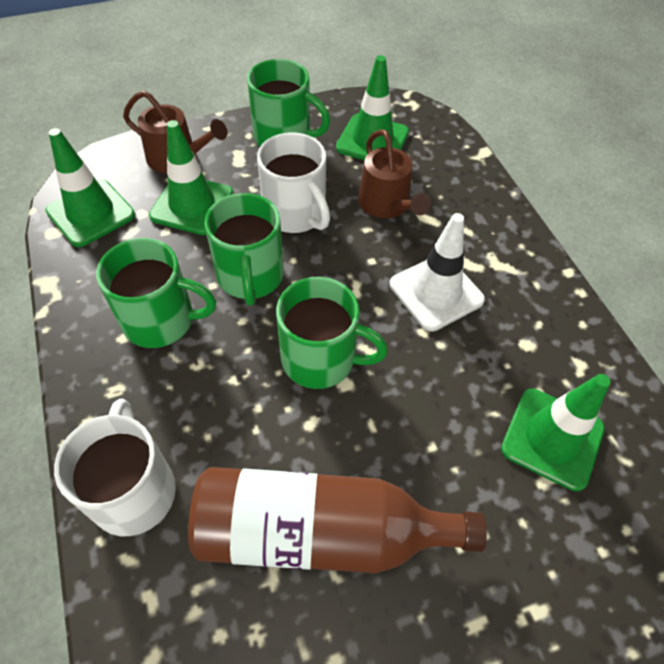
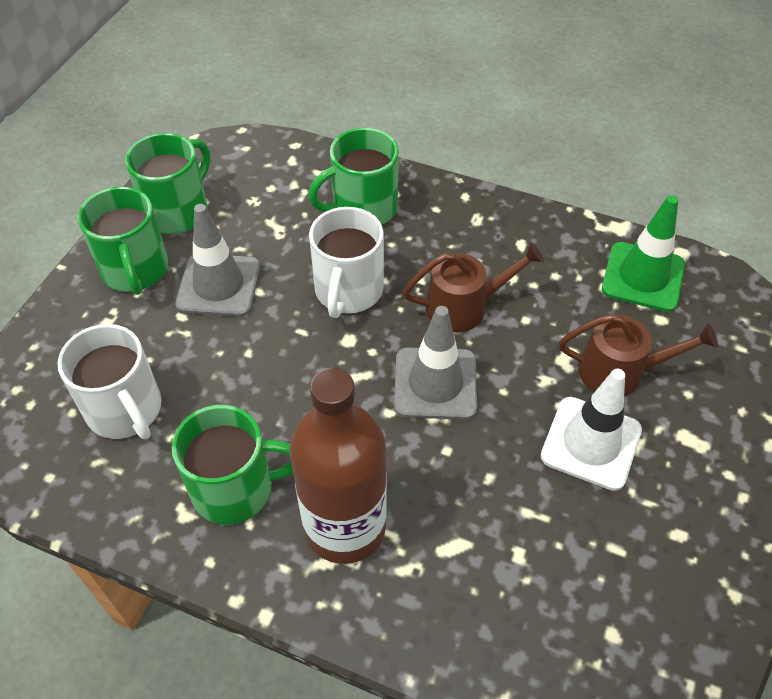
green traffic cone: 4 -> 1
grey traffic cone: 0 -> 2

